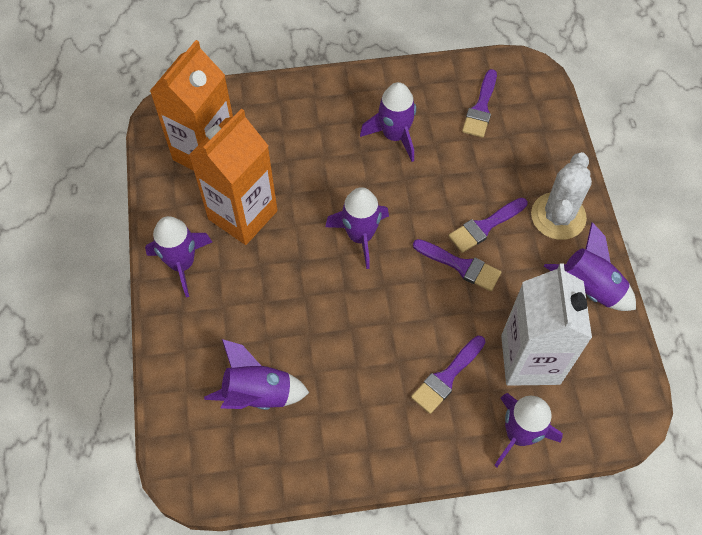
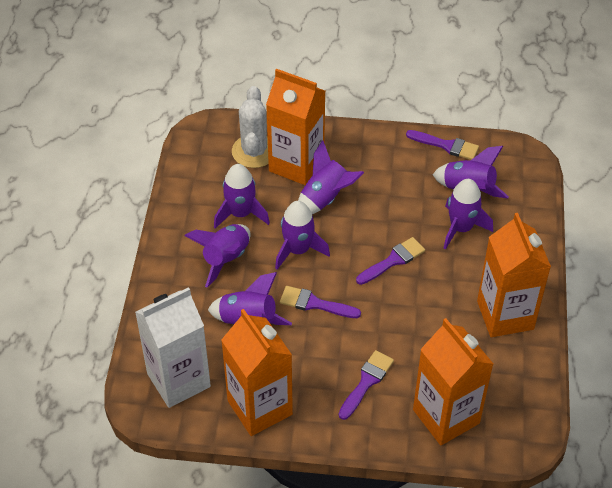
orange carton: 2 -> 4
purple rocket: 6 -> 7

